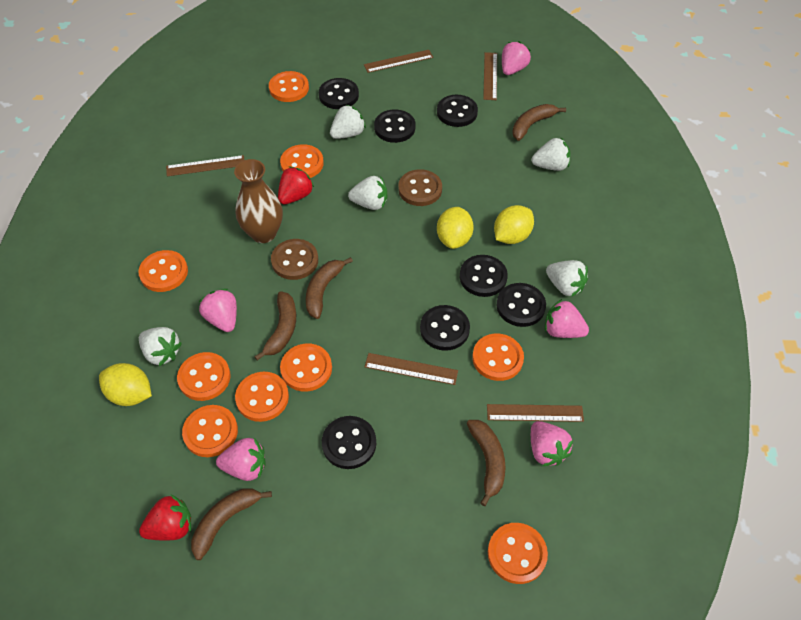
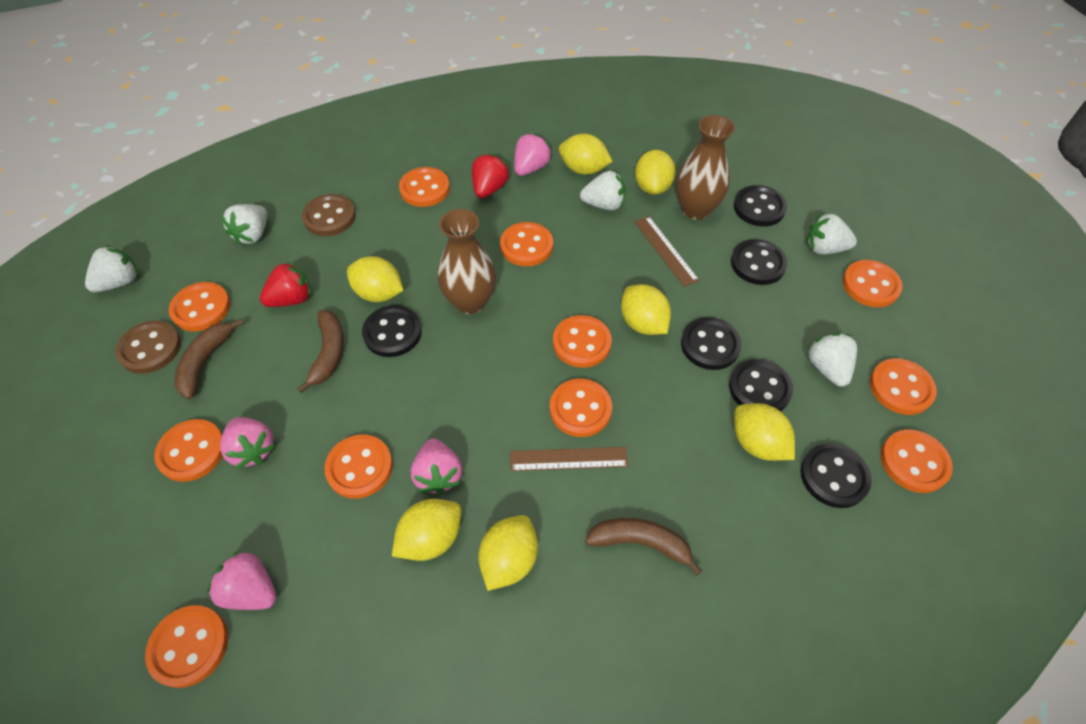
black button: 7 -> 6
brown banana: 5 -> 3
brown ruler: 5 -> 2
brown vase: 1 -> 2
orange button: 9 -> 11
pink strawberry: 5 -> 4
yellow lemon: 3 -> 7

